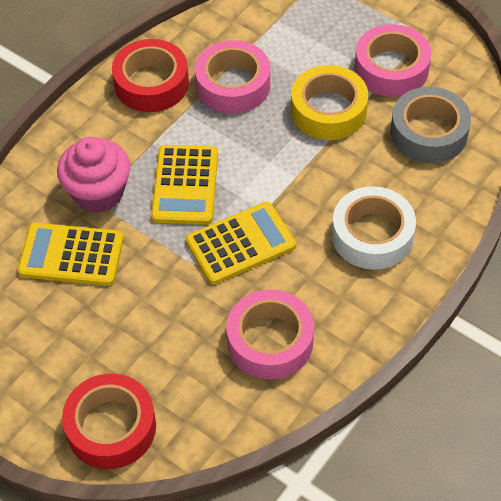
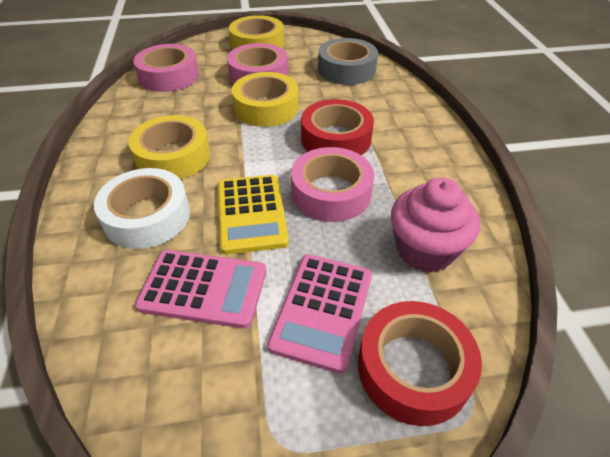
pink calculator: 0 -> 2
yellow calculator: 3 -> 1
yellow tape: 1 -> 3

